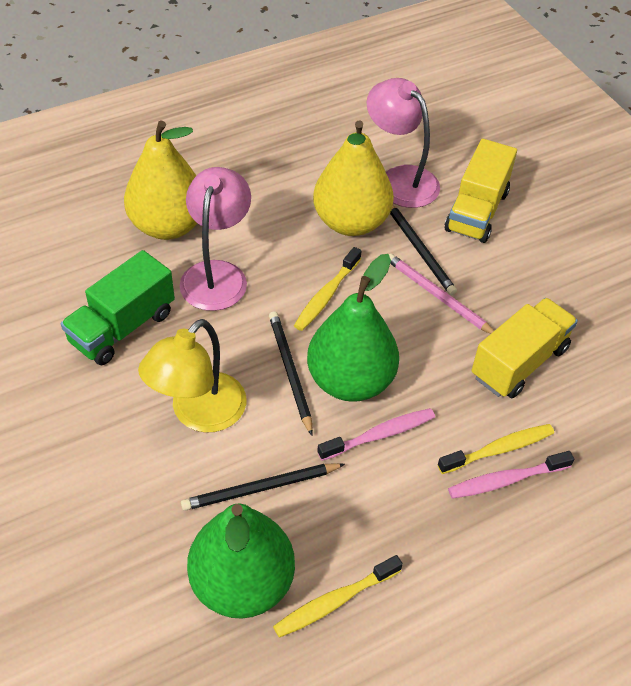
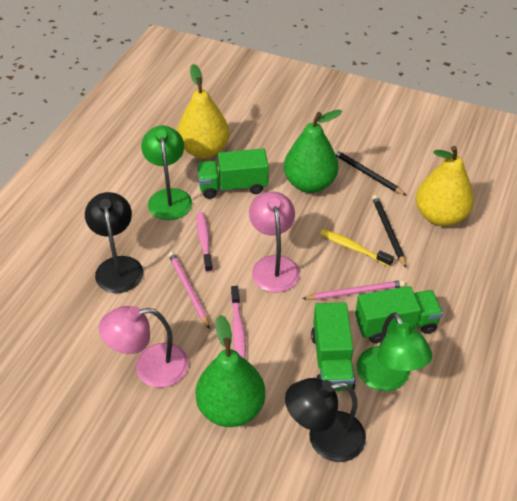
black lamp: 0 -> 2
black pencil: 3 -> 2
green lamp: 0 -> 2
green truck: 1 -> 3
pink pencil: 1 -> 2
yellow lamp: 1 -> 0
yellow toothbrush: 3 -> 1
yellow truck: 2 -> 0

